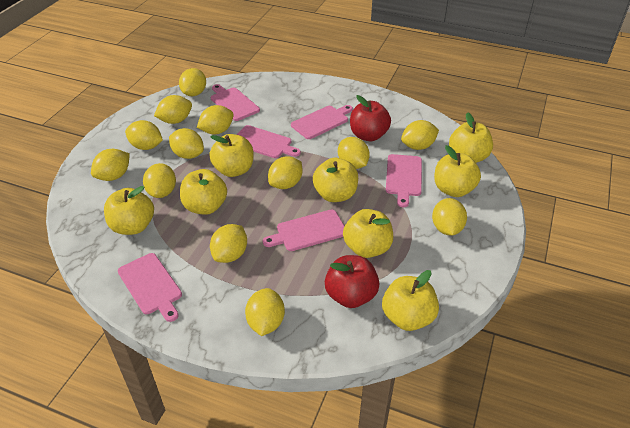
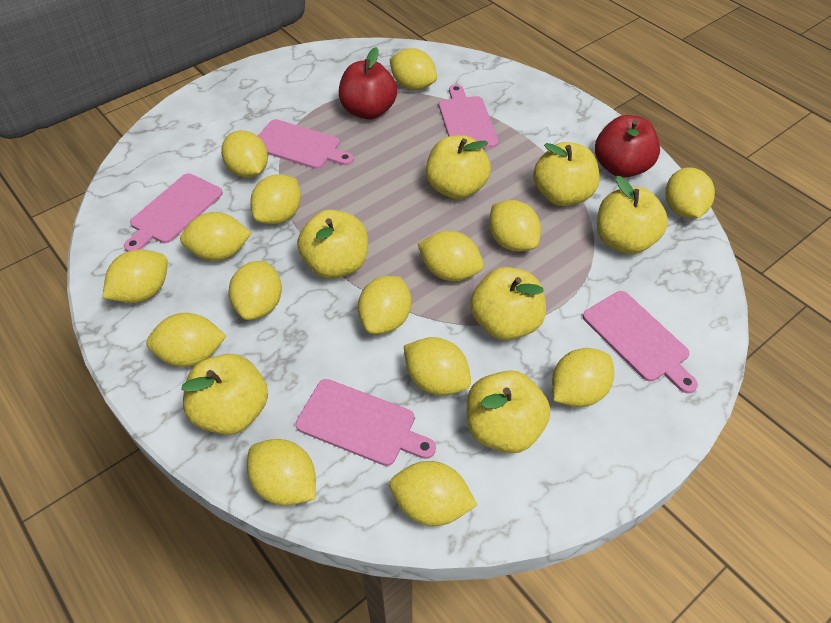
pink cutting board: 6 -> 5
yellow apple: 8 -> 7
yellow lemon: 13 -> 15

